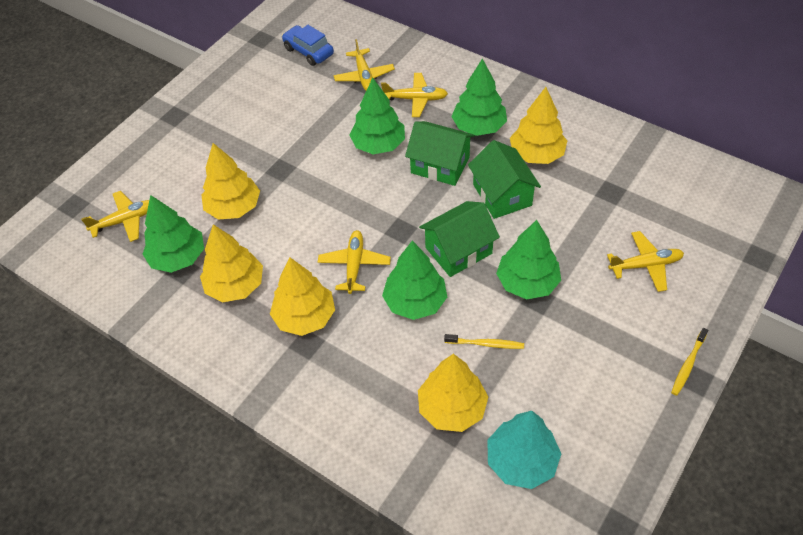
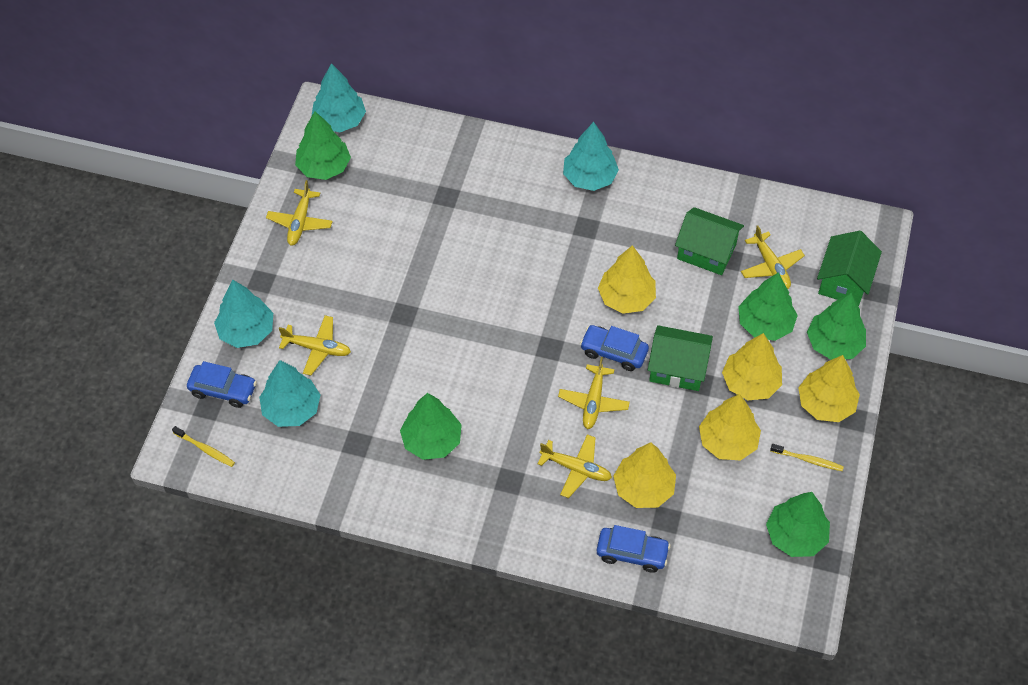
blue car: 1 -> 3
turquoise tree: 1 -> 4

